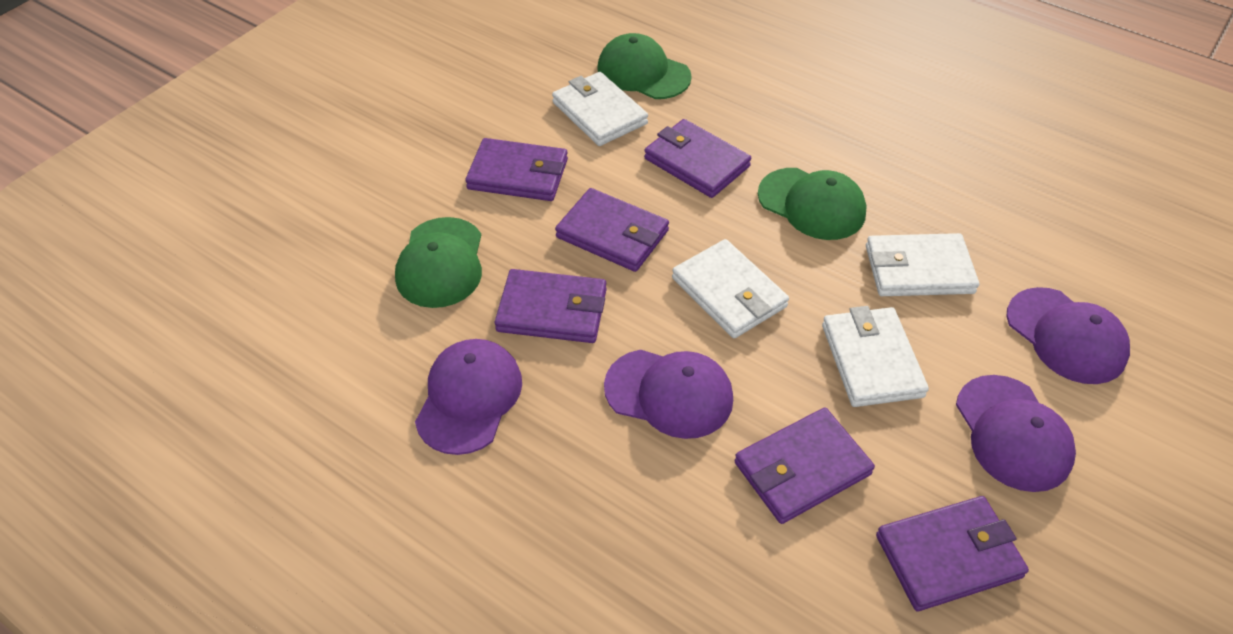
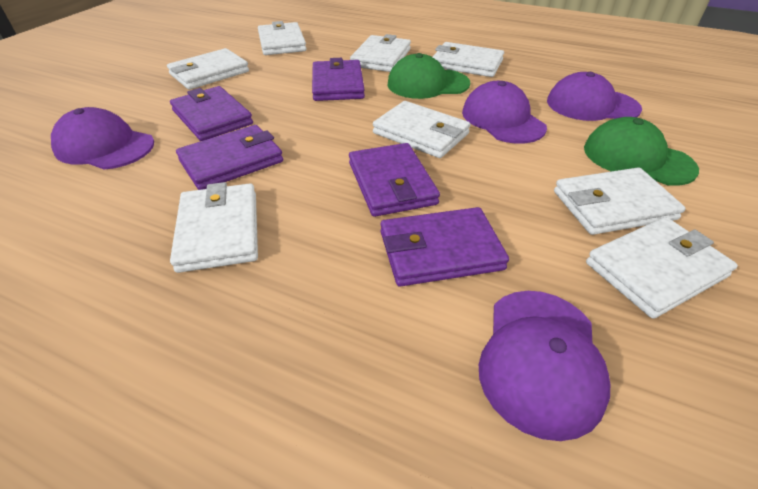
green cap: 3 -> 2
purple wallet: 6 -> 5
white wallet: 4 -> 8

